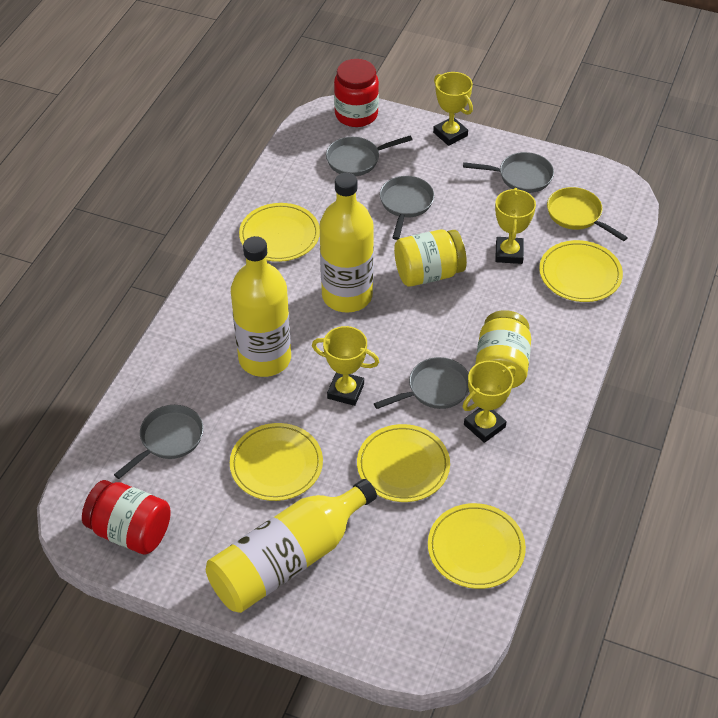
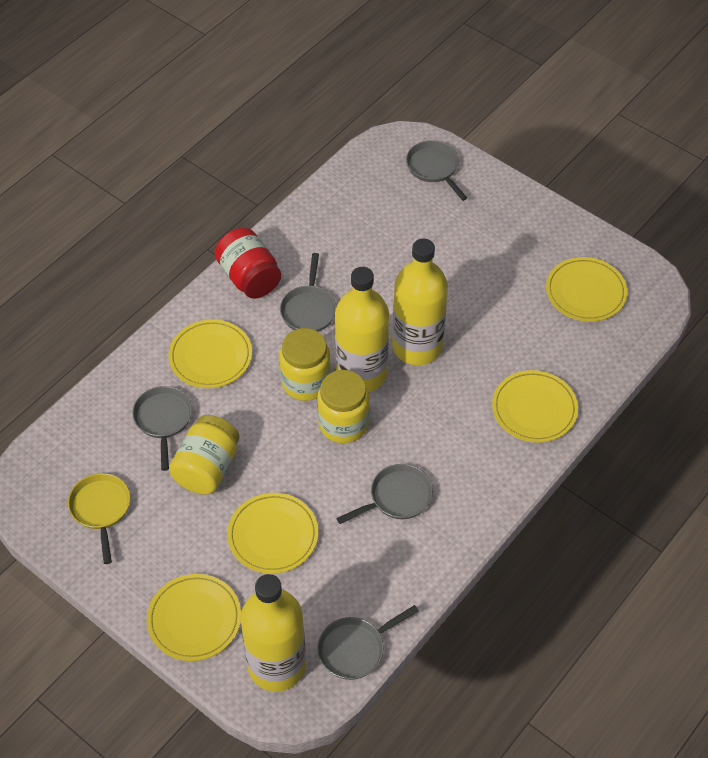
red jar: 2 -> 1
yellow jar: 2 -> 3
yellow trophy: 4 -> 0

